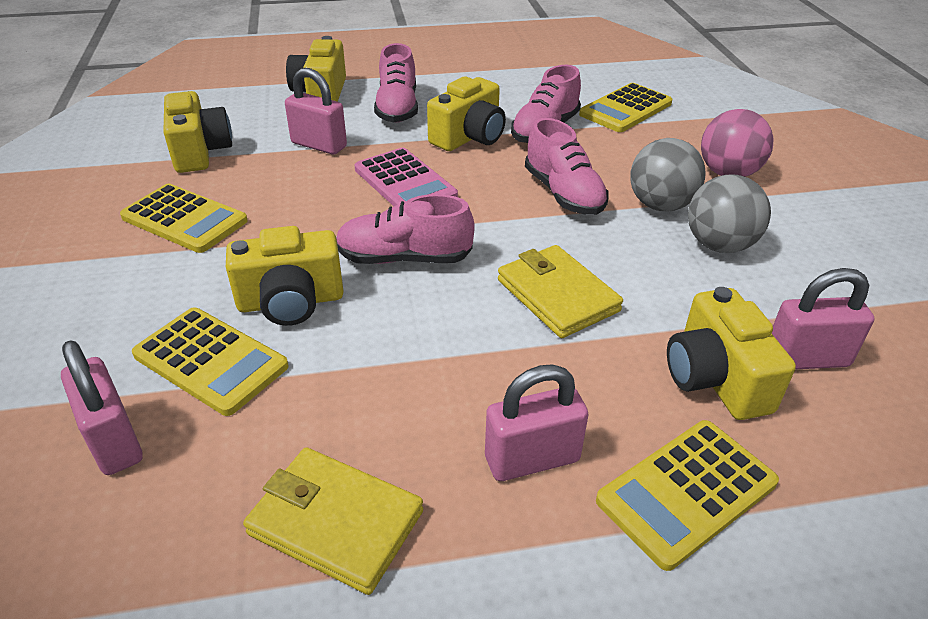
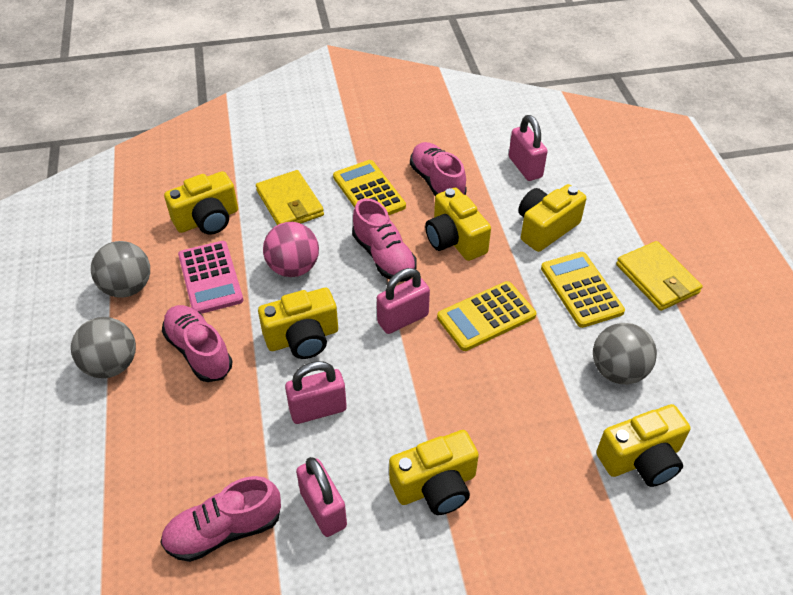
grey ball: 2 -> 3
yellow calculator: 4 -> 3
yellow camera: 5 -> 6

